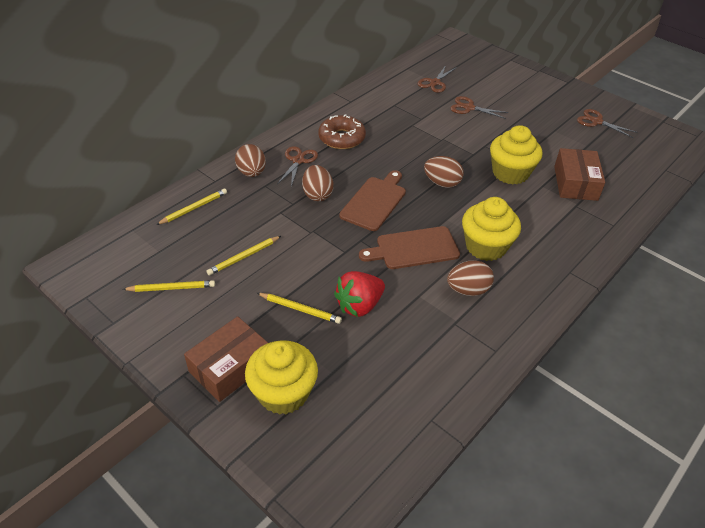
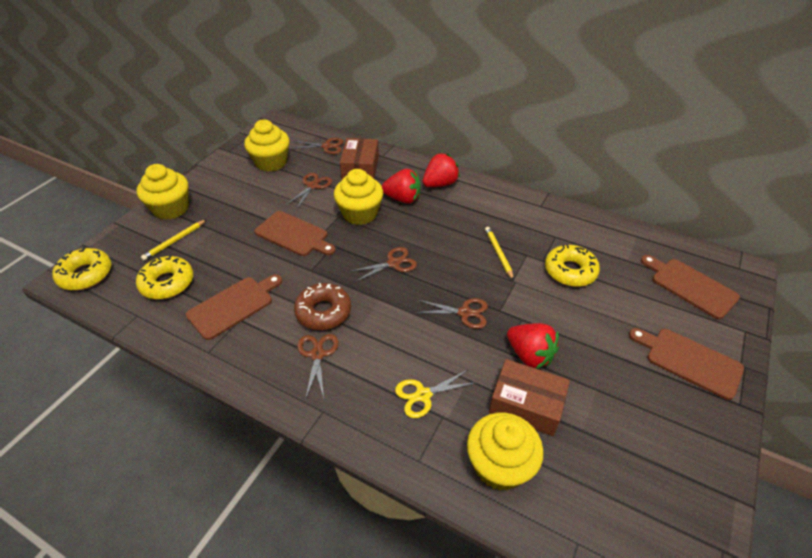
brown cutting board: 2 -> 4
brown egg: 4 -> 0
brown scissors: 4 -> 5
red strawberry: 1 -> 3
yellow cupcake: 3 -> 4
yellow donut: 0 -> 3
yellow pencil: 4 -> 2
yellow scissors: 0 -> 1

